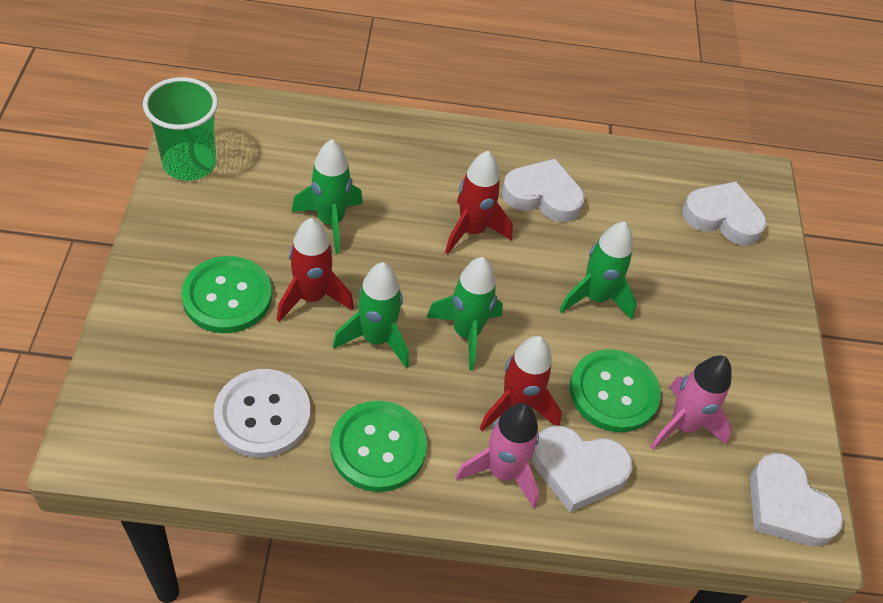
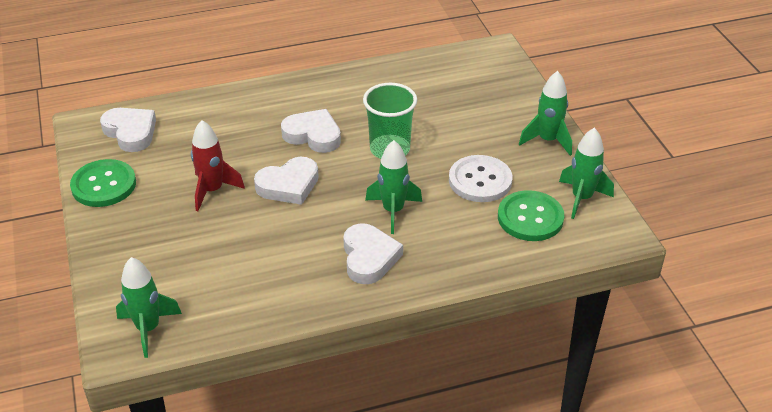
green button: 3 -> 2
pink rocket: 2 -> 0
red rocket: 3 -> 1

